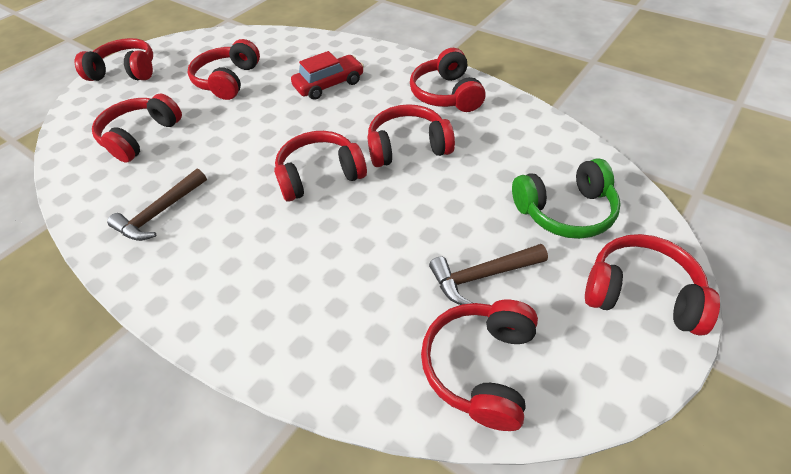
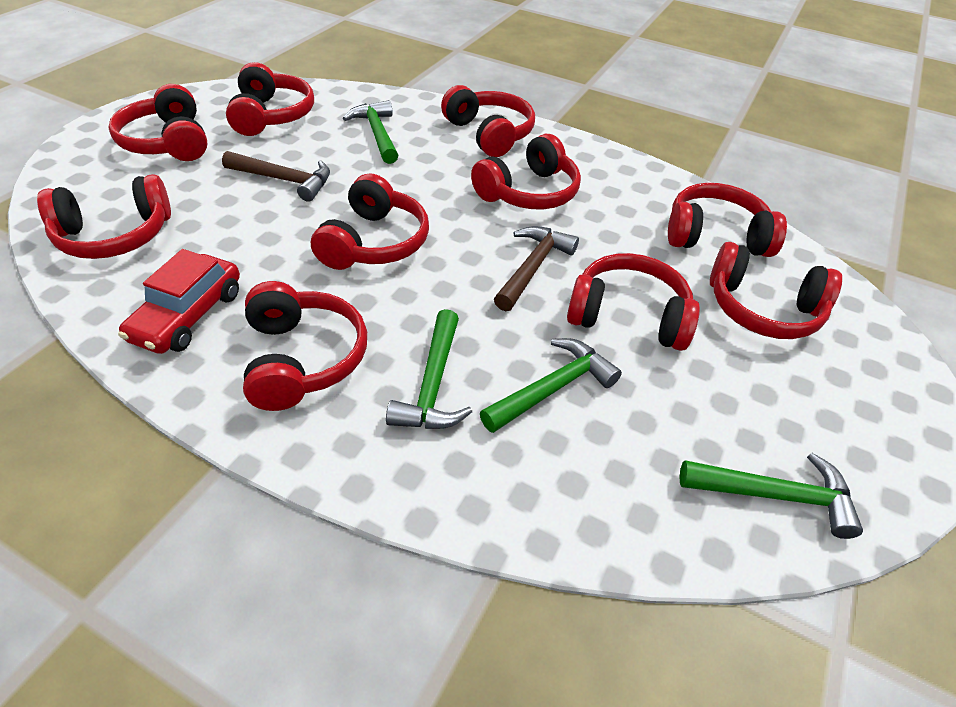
green hammer: 0 -> 4
green headphones: 1 -> 0
red headphones: 8 -> 10

